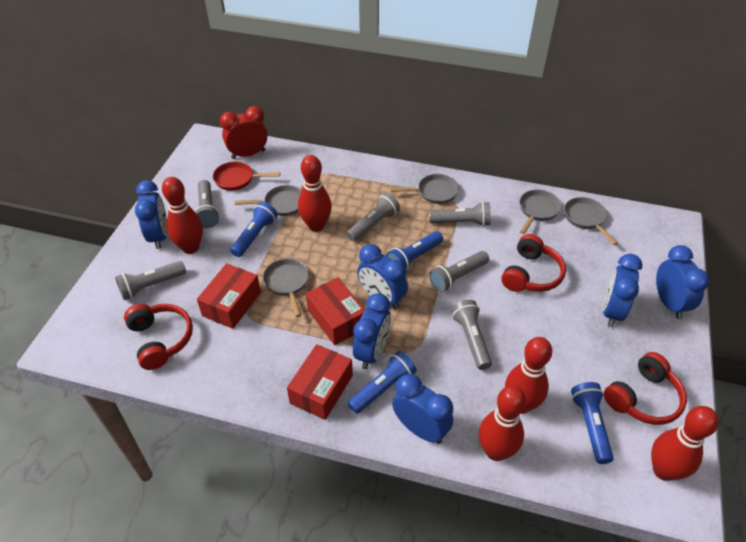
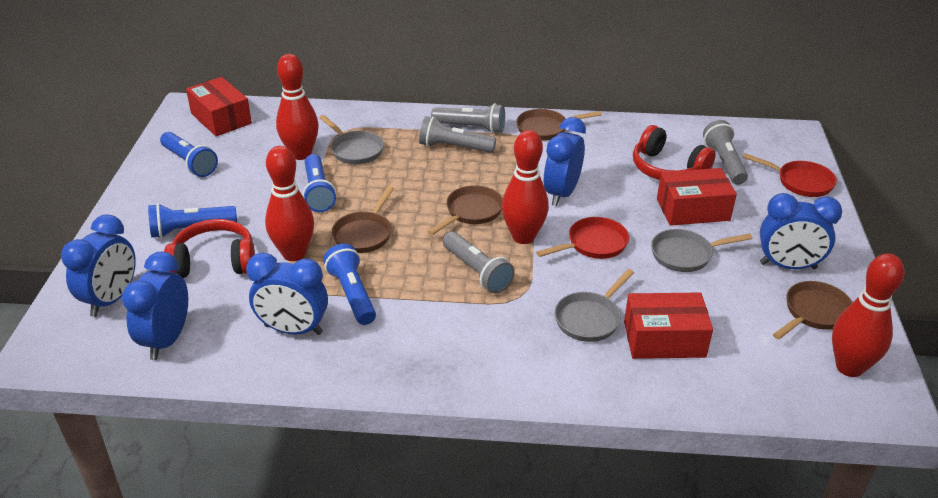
blue clock: 6 -> 5
brown pan: 0 -> 4
grey flashlight: 6 -> 4
grey pan: 5 -> 3
red bowling pin: 5 -> 4
red clock: 1 -> 0
red headphones: 3 -> 2
red pan: 1 -> 2

